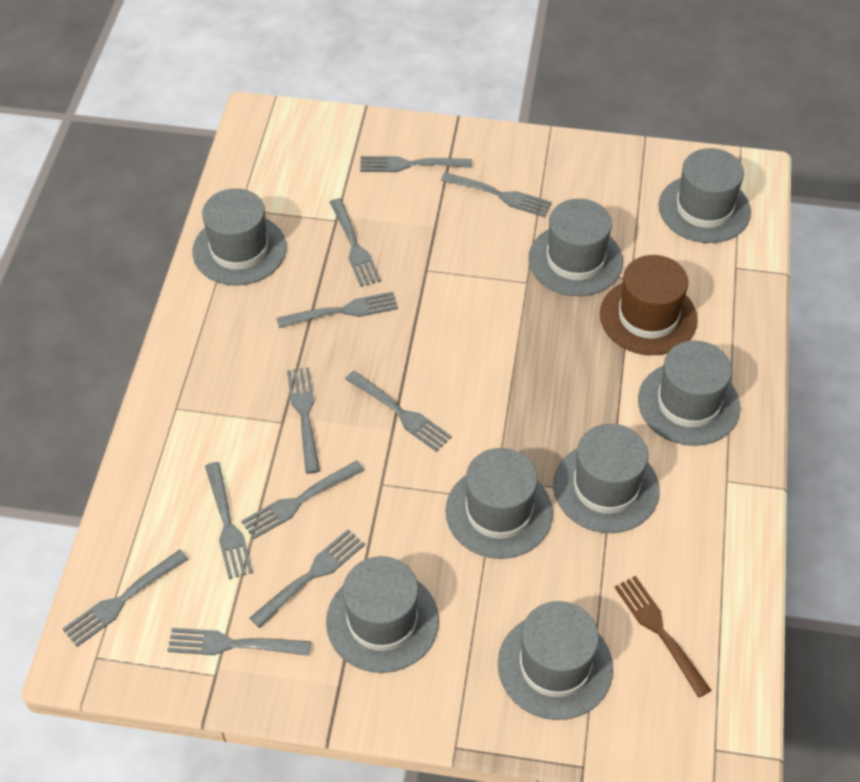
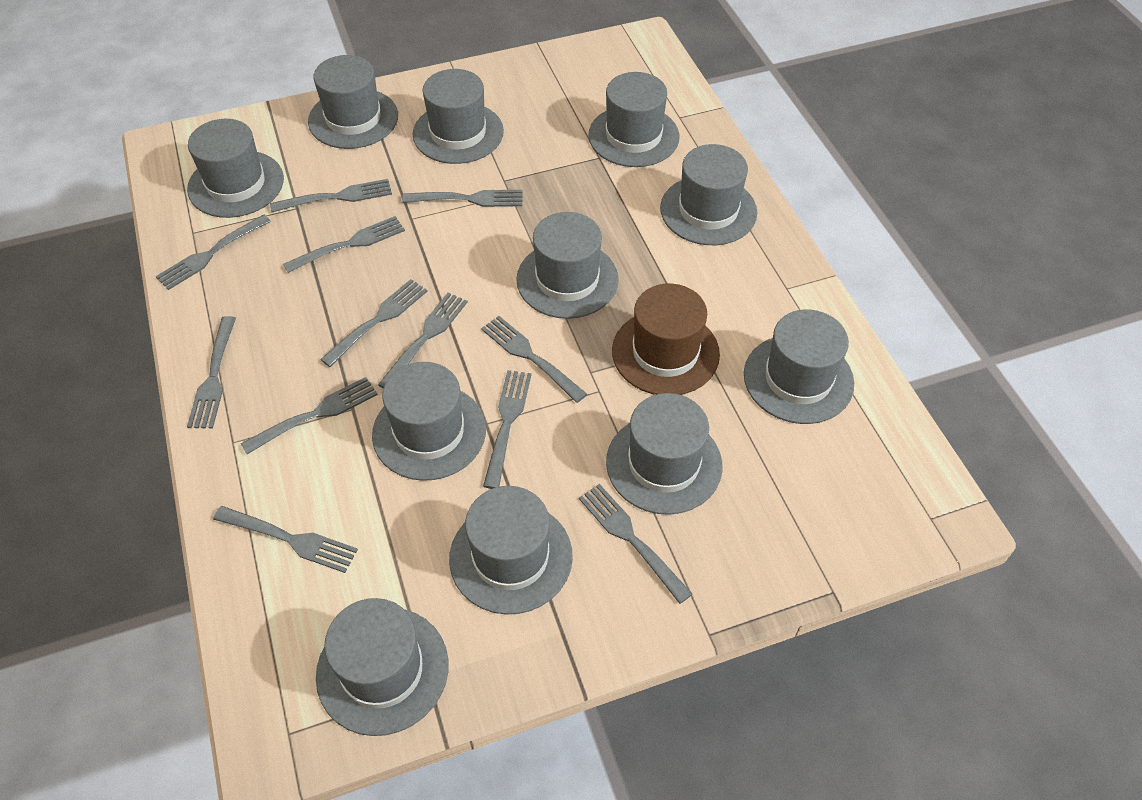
brown fork: 1 -> 0
grey fork: 11 -> 12
grey hat: 8 -> 11

